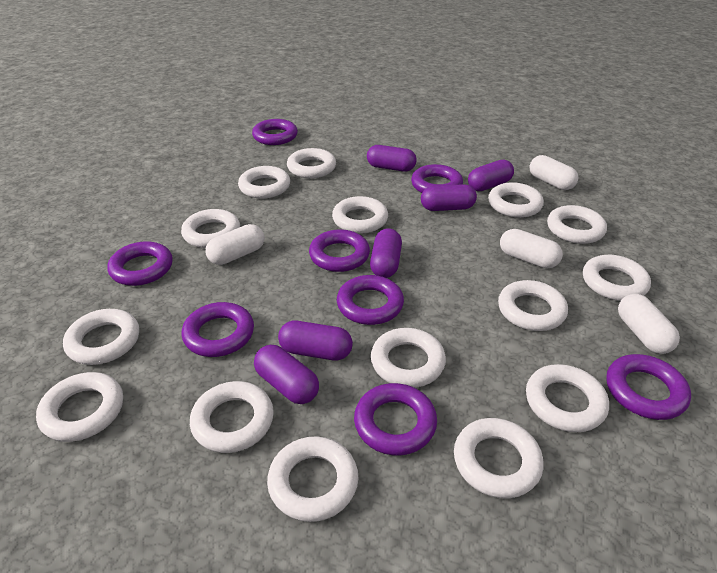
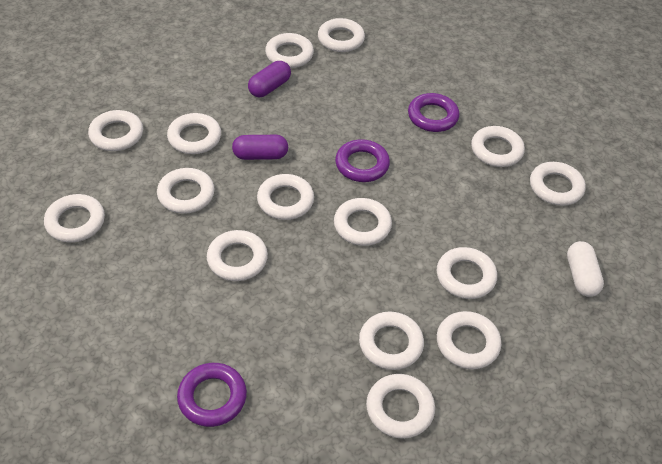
purple capsule: 6 -> 2
purple ring: 8 -> 3
white capsule: 4 -> 1

